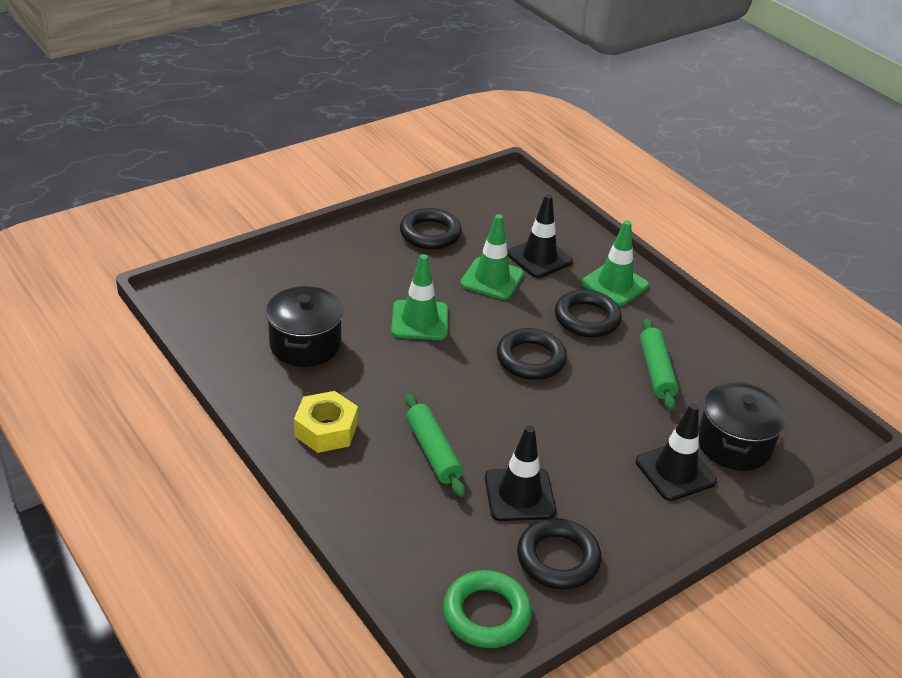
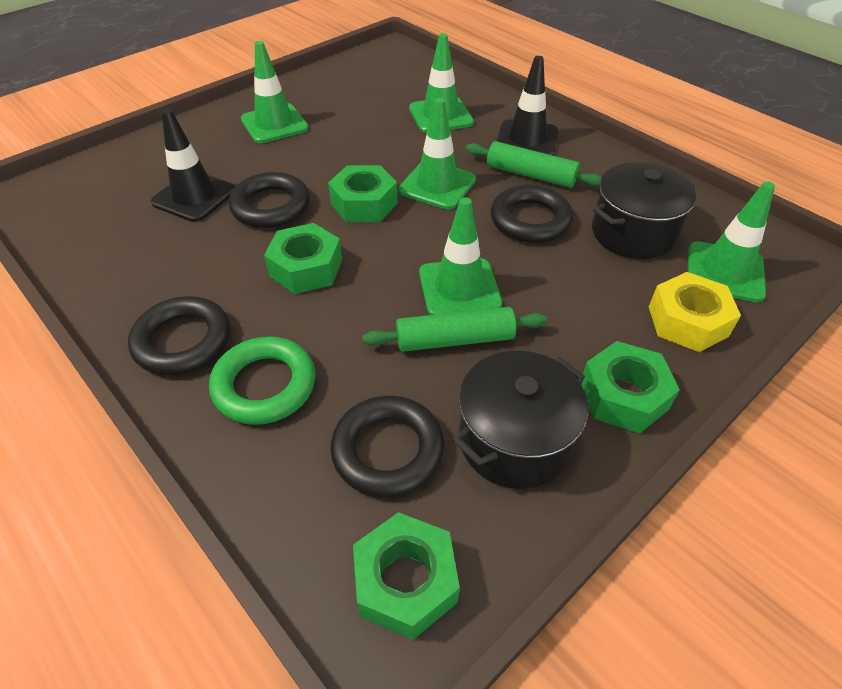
black traffic cone: 3 -> 2
green nut: 0 -> 4
green traffic cone: 3 -> 5

